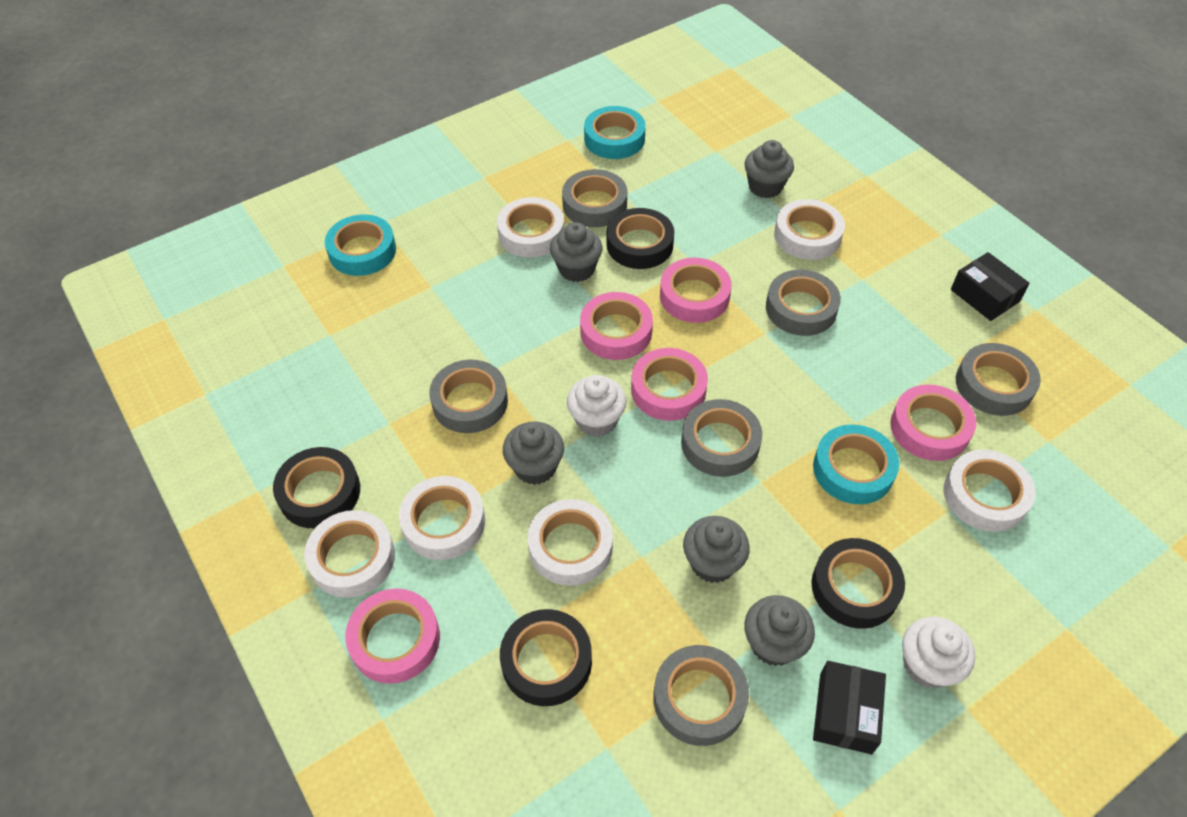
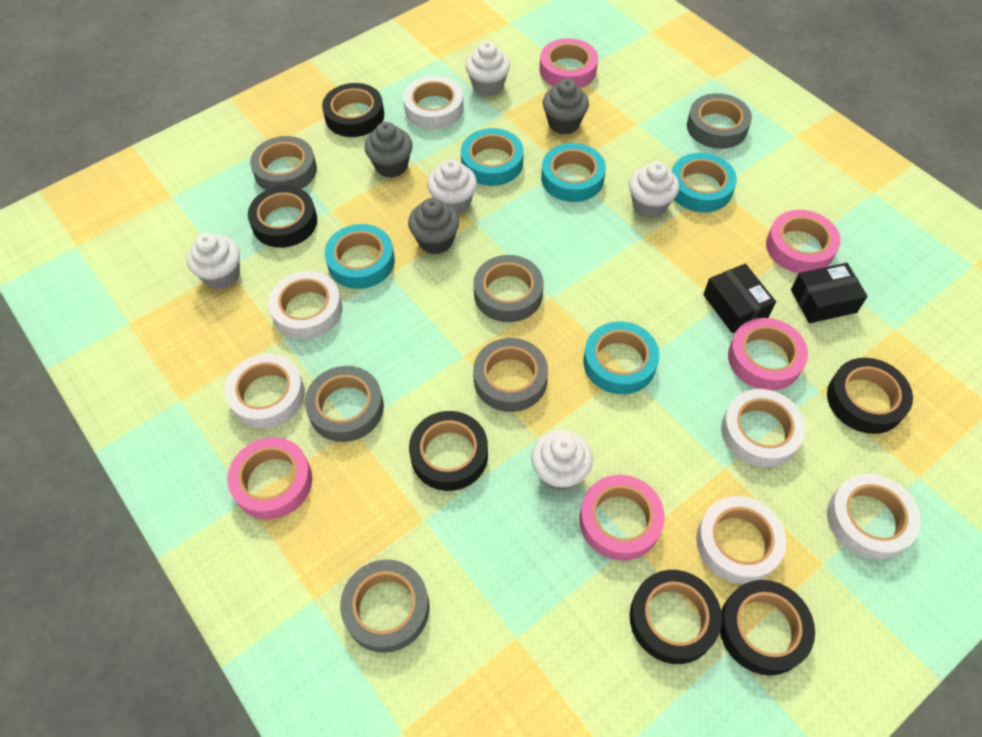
black tape: 4 -> 6
grey cupcake: 5 -> 3
turquoise tape: 3 -> 5
white cupcake: 2 -> 5

